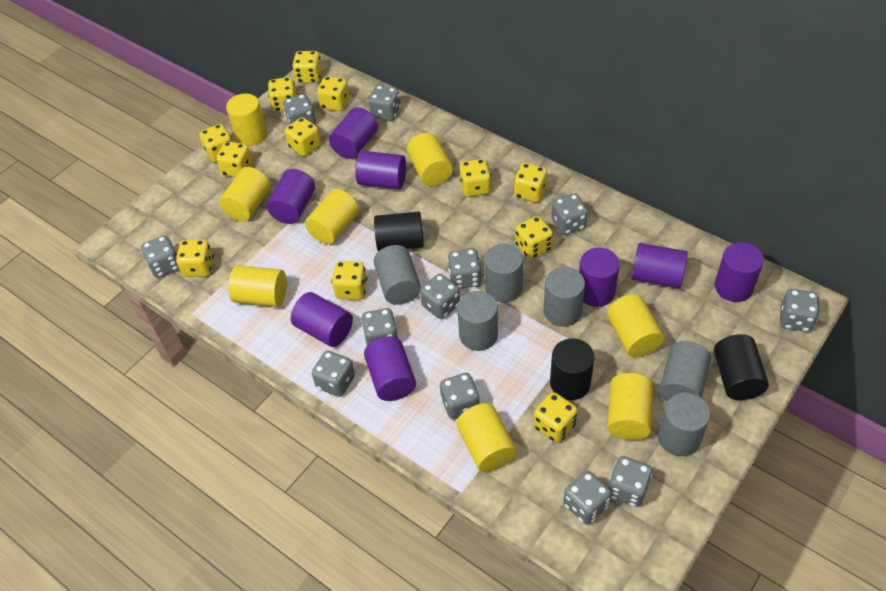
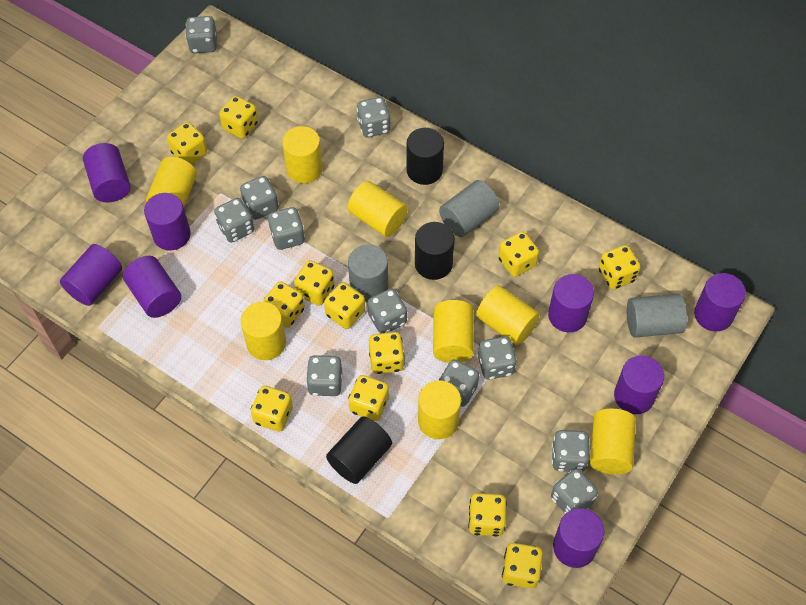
grey cylinder: 6 -> 3
grey dice: 12 -> 11

